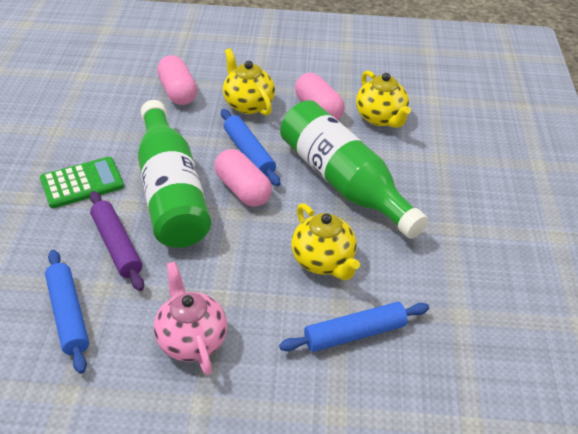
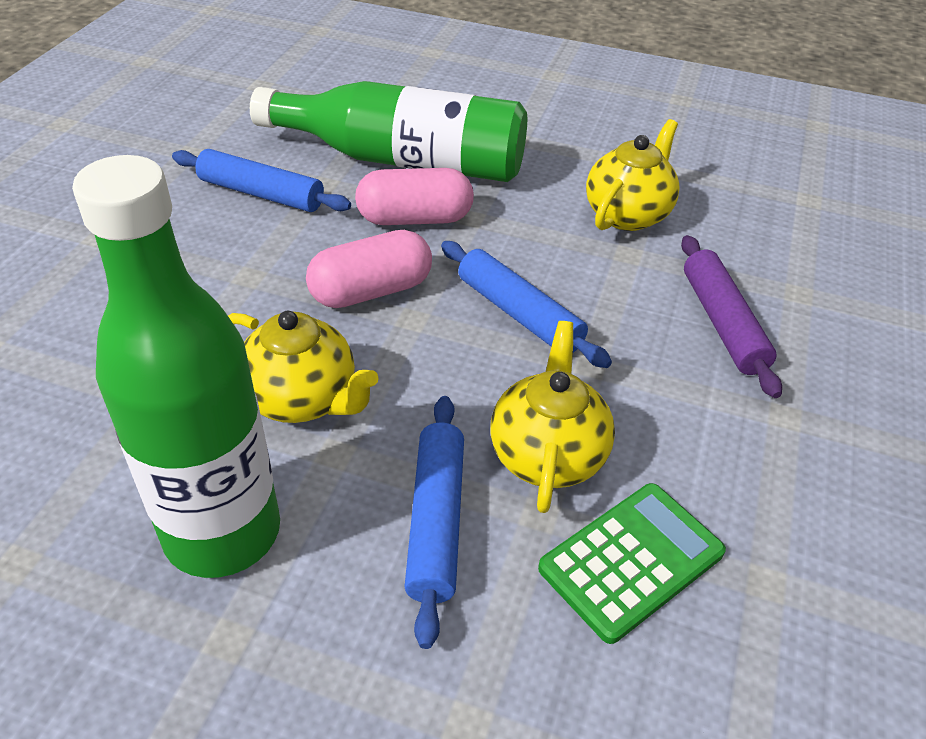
pink capsule: 3 -> 2
pink teapot: 1 -> 0

